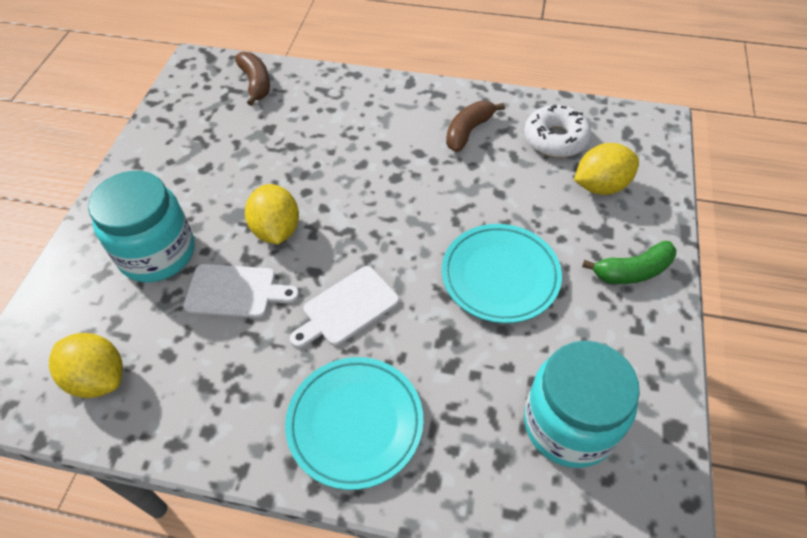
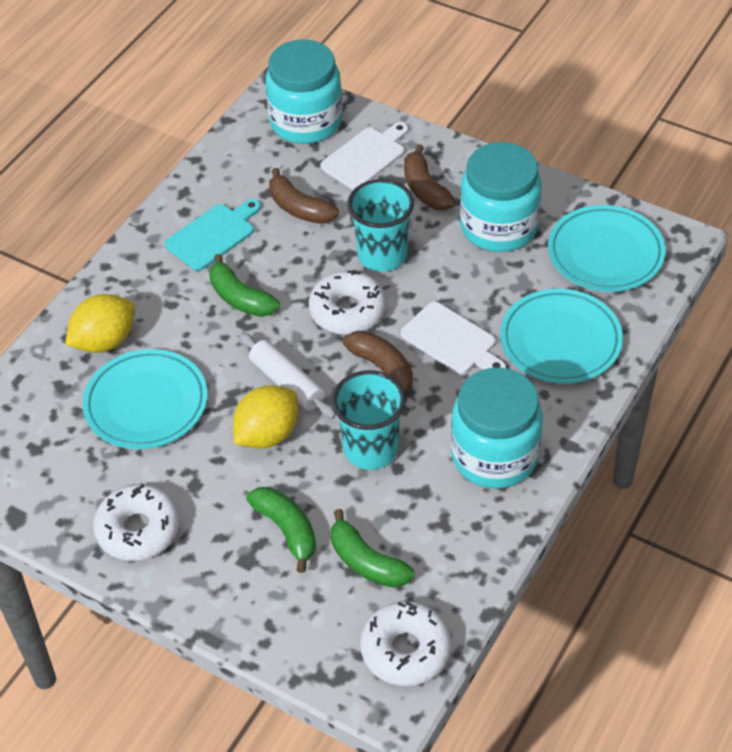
brown banana: 2 -> 3
green banana: 1 -> 3
turquoise cup: 0 -> 2
turquoise cutting board: 0 -> 1
turquoise jar: 2 -> 3
turquoise plate: 2 -> 3
white donut: 1 -> 3
white rolling pin: 0 -> 1
yellow lemon: 3 -> 2

